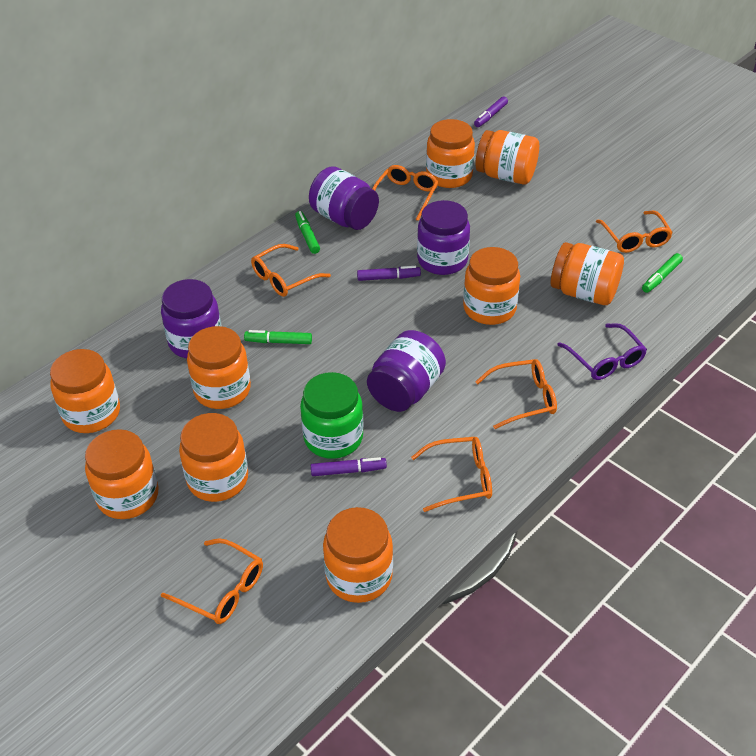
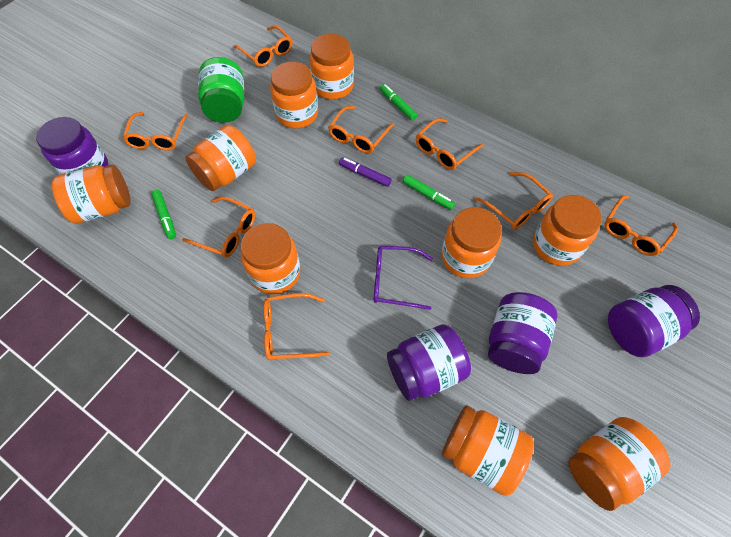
orange glasses: 6 -> 8
purple marker: 3 -> 1

